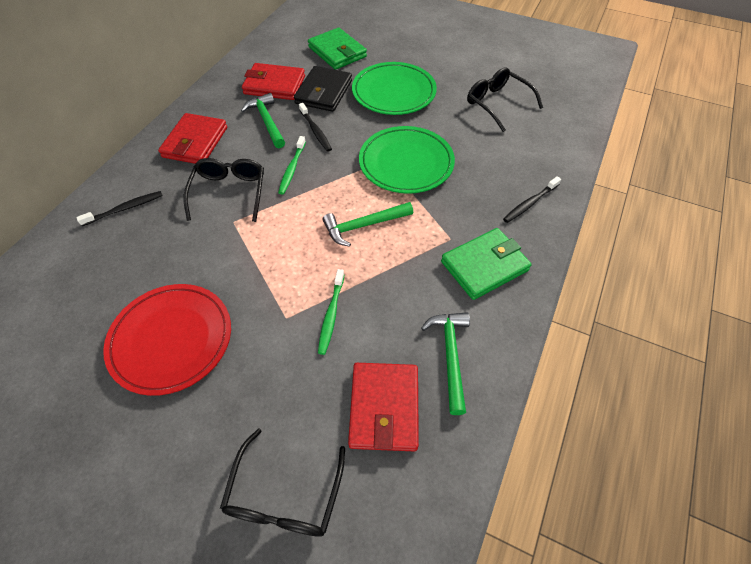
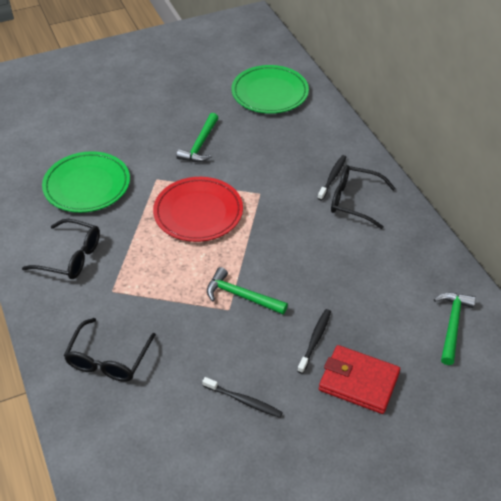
black wallet: 1 -> 0
green toothbrush: 2 -> 0
green wallet: 2 -> 0
red wallet: 3 -> 1

